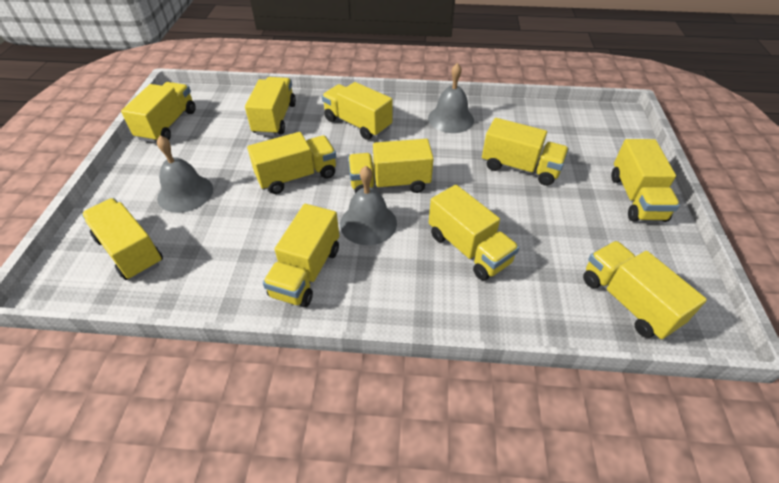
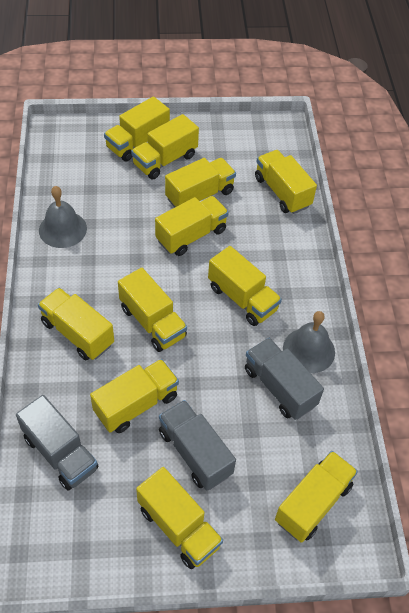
grey bell: 3 -> 2
grey truck: 0 -> 3

